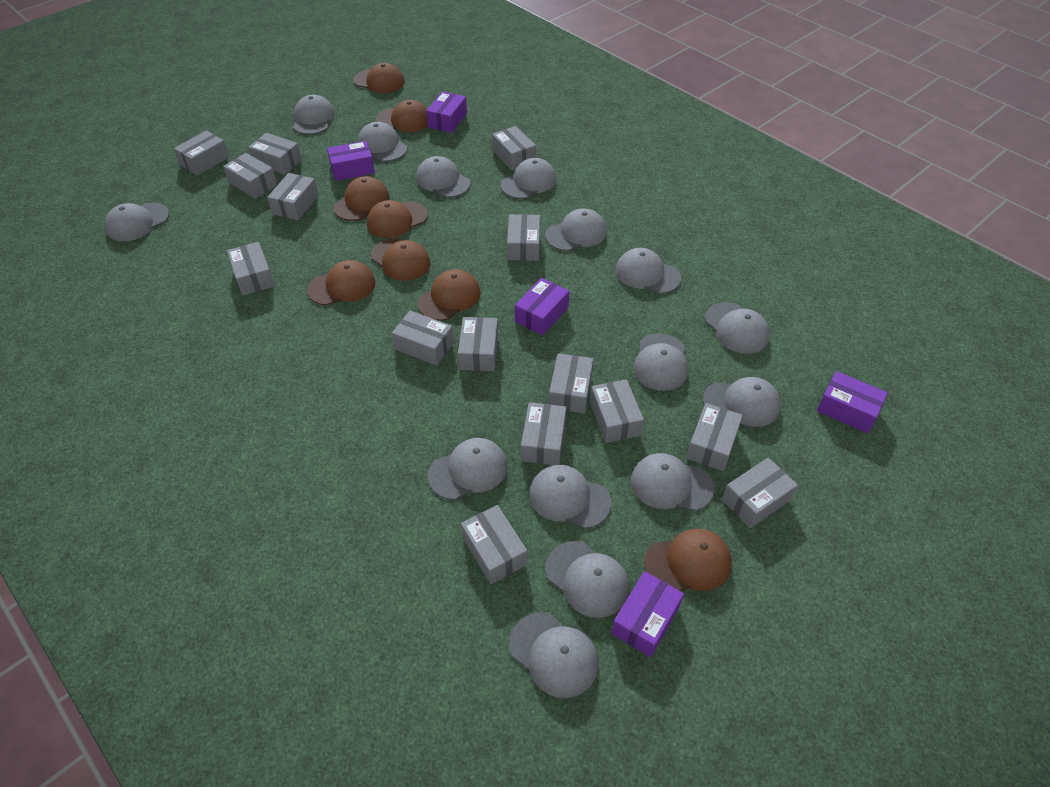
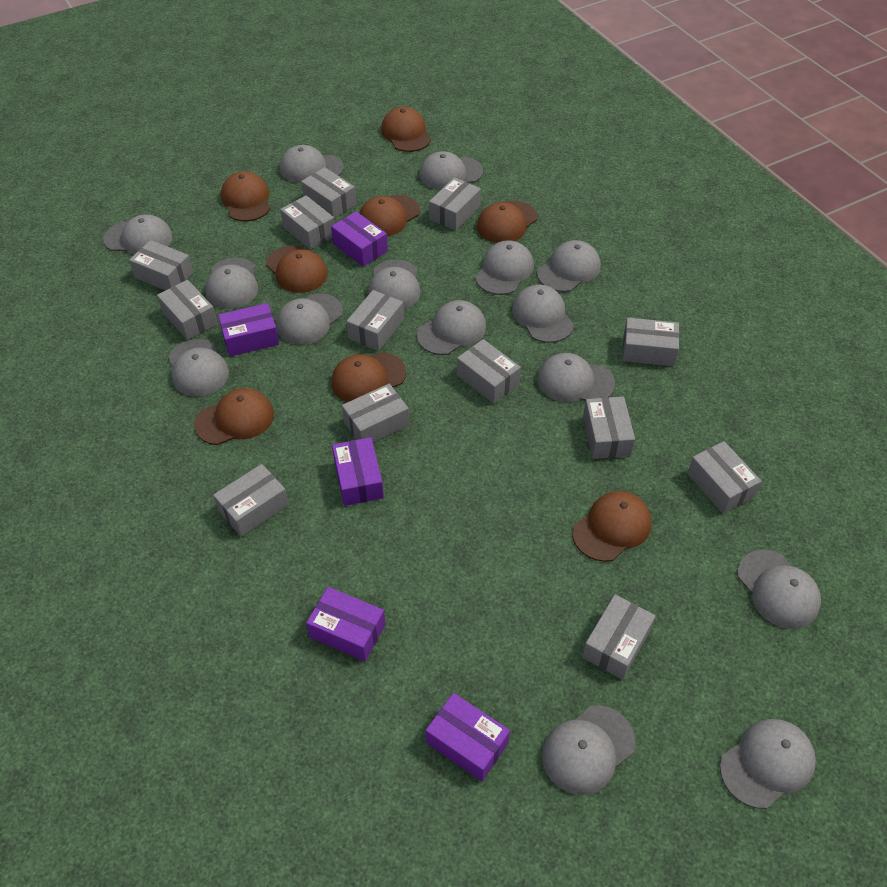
grey box: 15 -> 13

